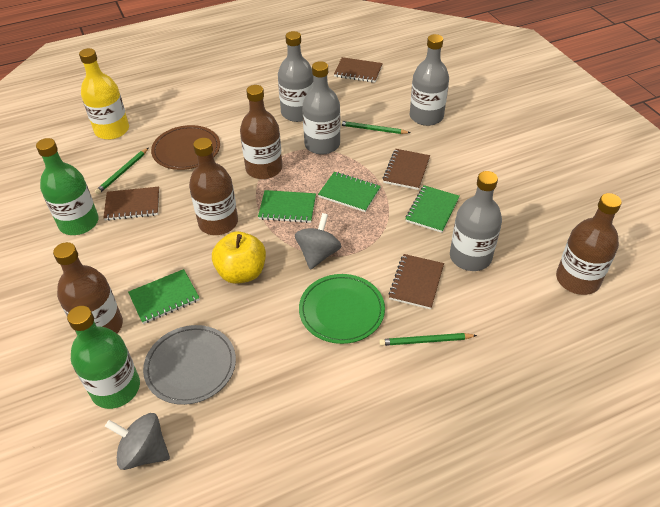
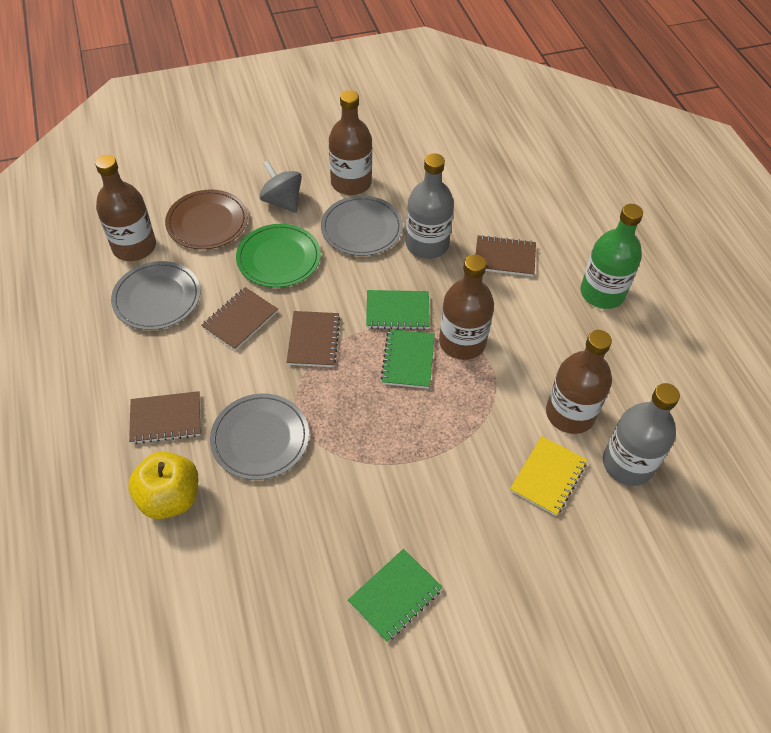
green bottle: 2 -> 1
green notebook: 4 -> 3
green pencil: 3 -> 0
grey bottle: 4 -> 2
grey plate: 1 -> 3
grey spinning top: 2 -> 1
yellow bottle: 1 -> 0
yellow notebook: 0 -> 1

